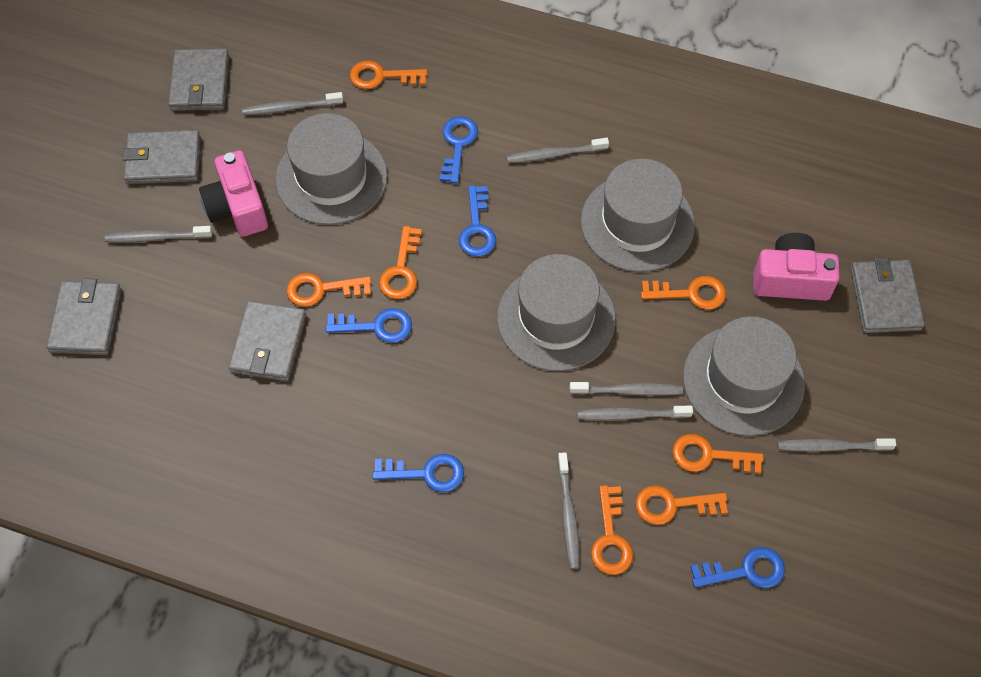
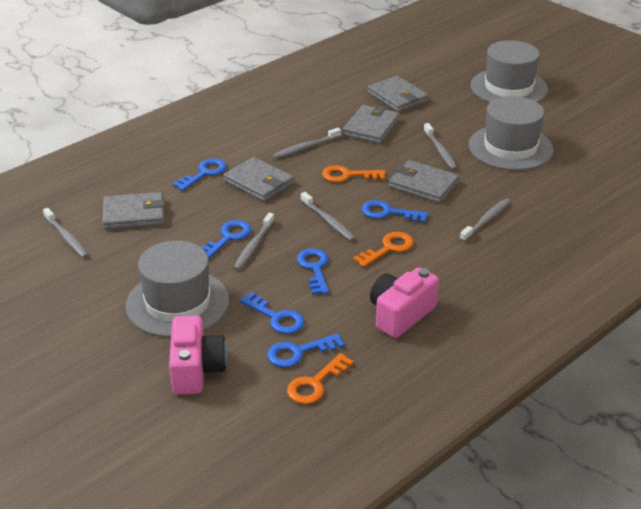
blue key: 5 -> 6
grey hat: 4 -> 3
grey toothbrush: 7 -> 6
orange key: 7 -> 3

